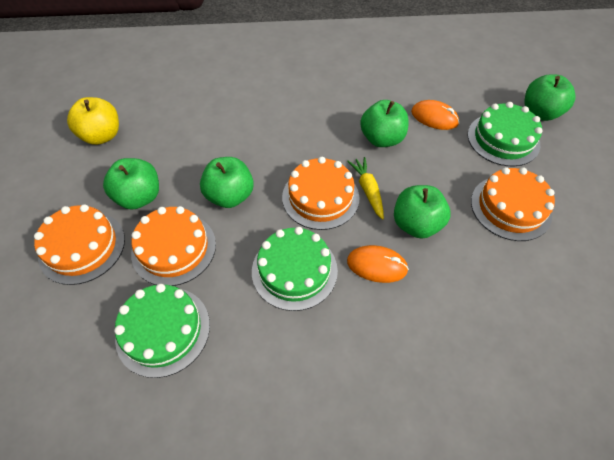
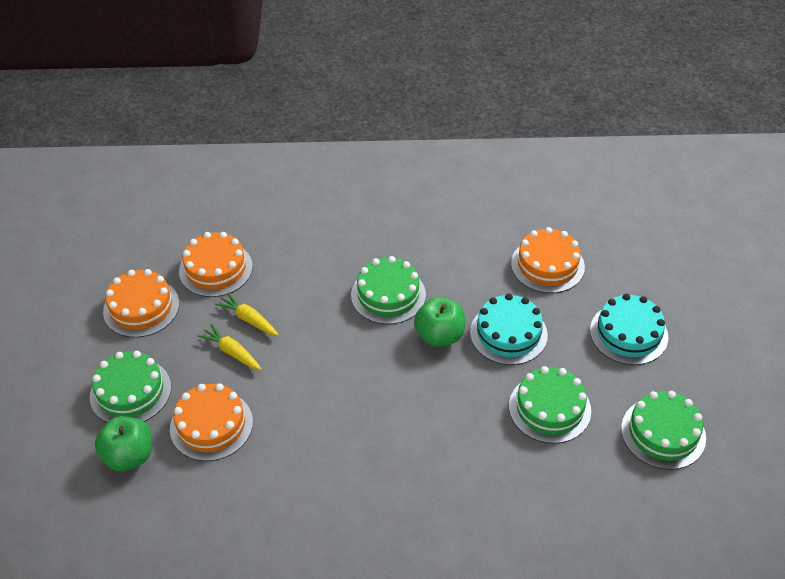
green apple: 5 -> 2
green cake: 3 -> 4
orange mouse: 2 -> 0
turquoise cake: 0 -> 2
yellow apple: 1 -> 0
yellow carrot: 1 -> 2

